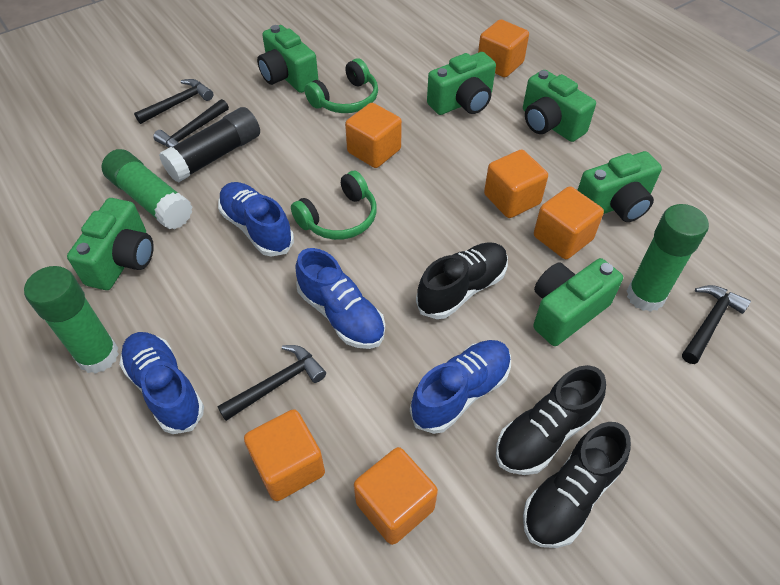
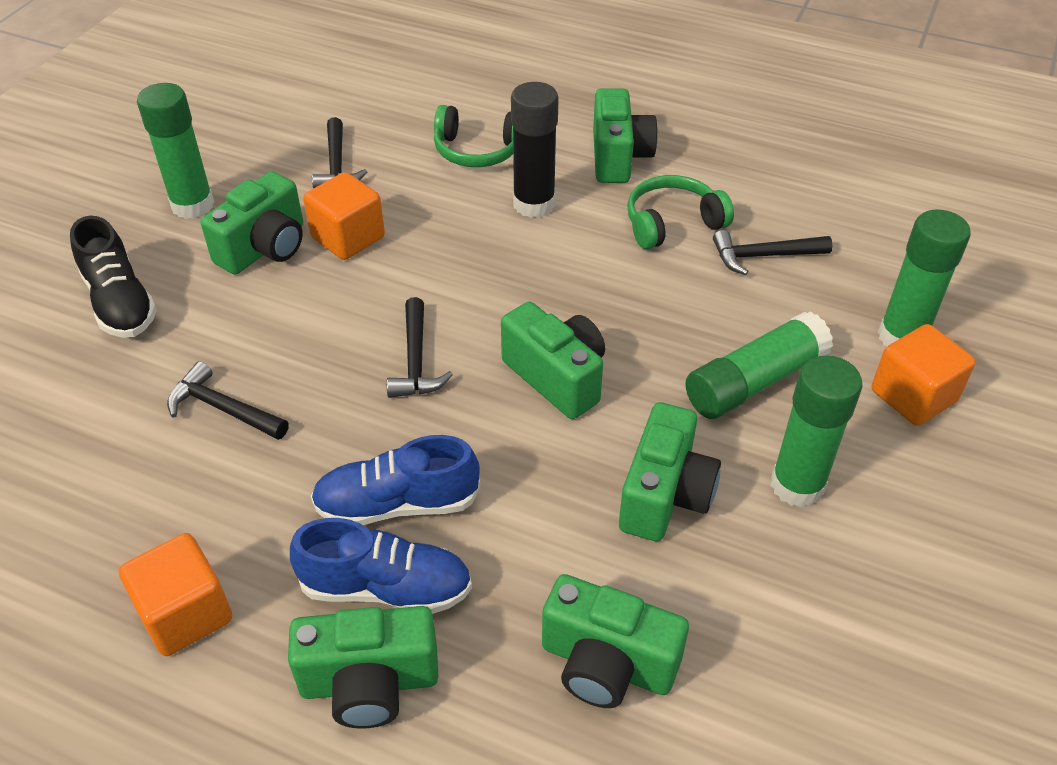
black shoe: 3 -> 1
blue shoe: 4 -> 2
green glue stick: 3 -> 4
orange cube: 6 -> 3

